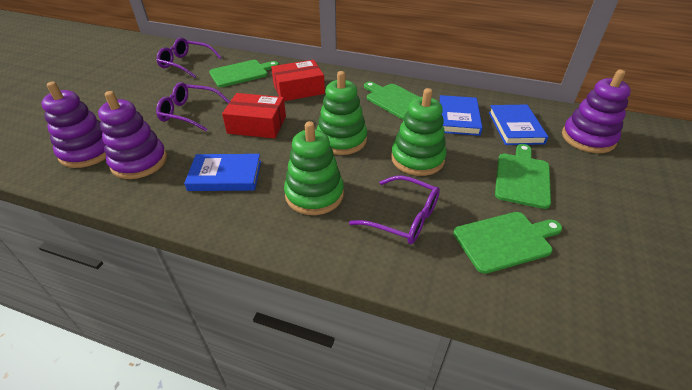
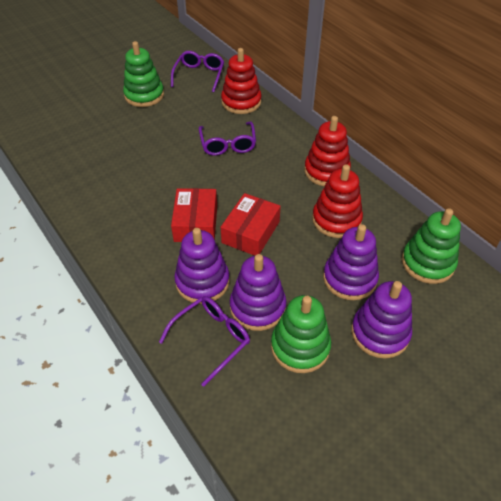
blue book: 3 -> 0
green cutting board: 4 -> 0
purple stacking toy: 3 -> 4
red stacking toy: 0 -> 3

